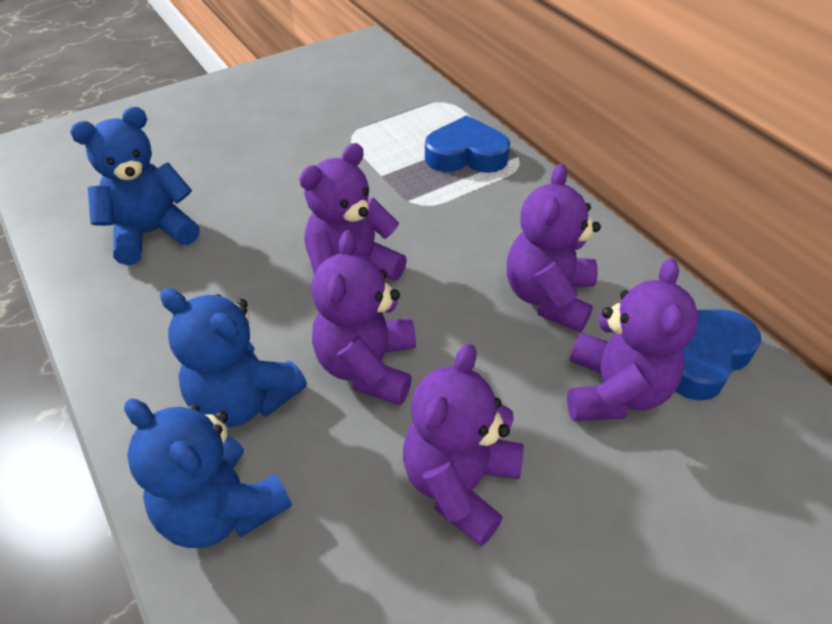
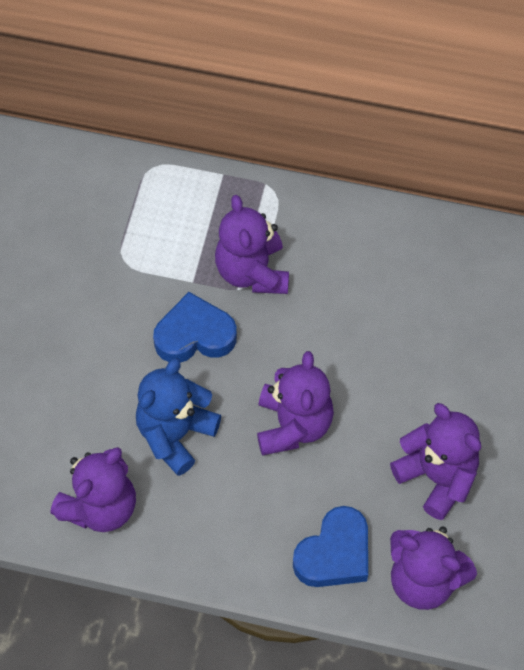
blue teddy bear: 3 -> 1

